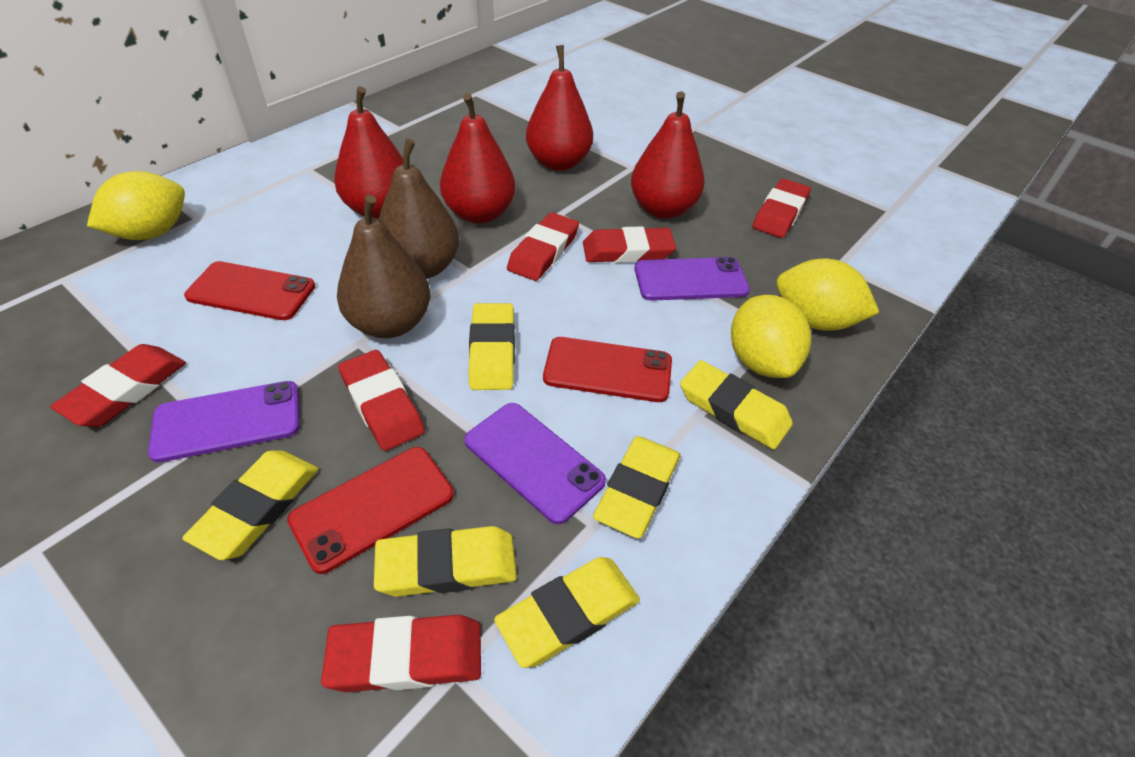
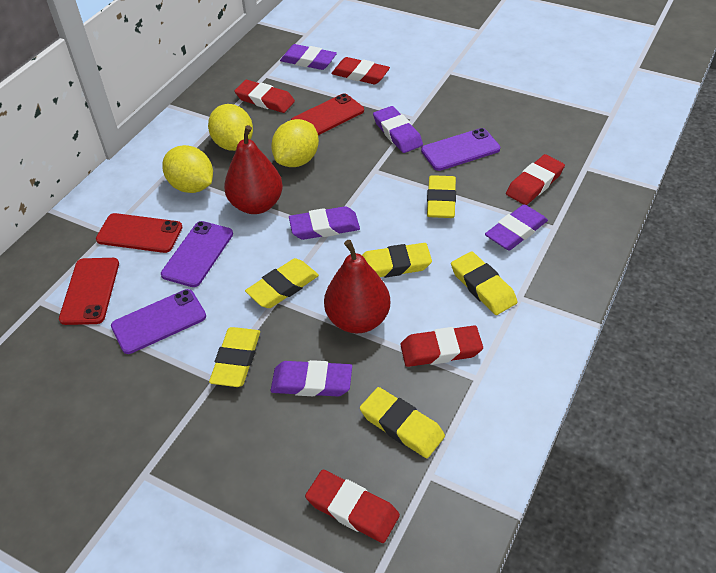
brown pear: 2 -> 0
purple eraser: 0 -> 5
red eraser: 6 -> 5
red pear: 4 -> 2

